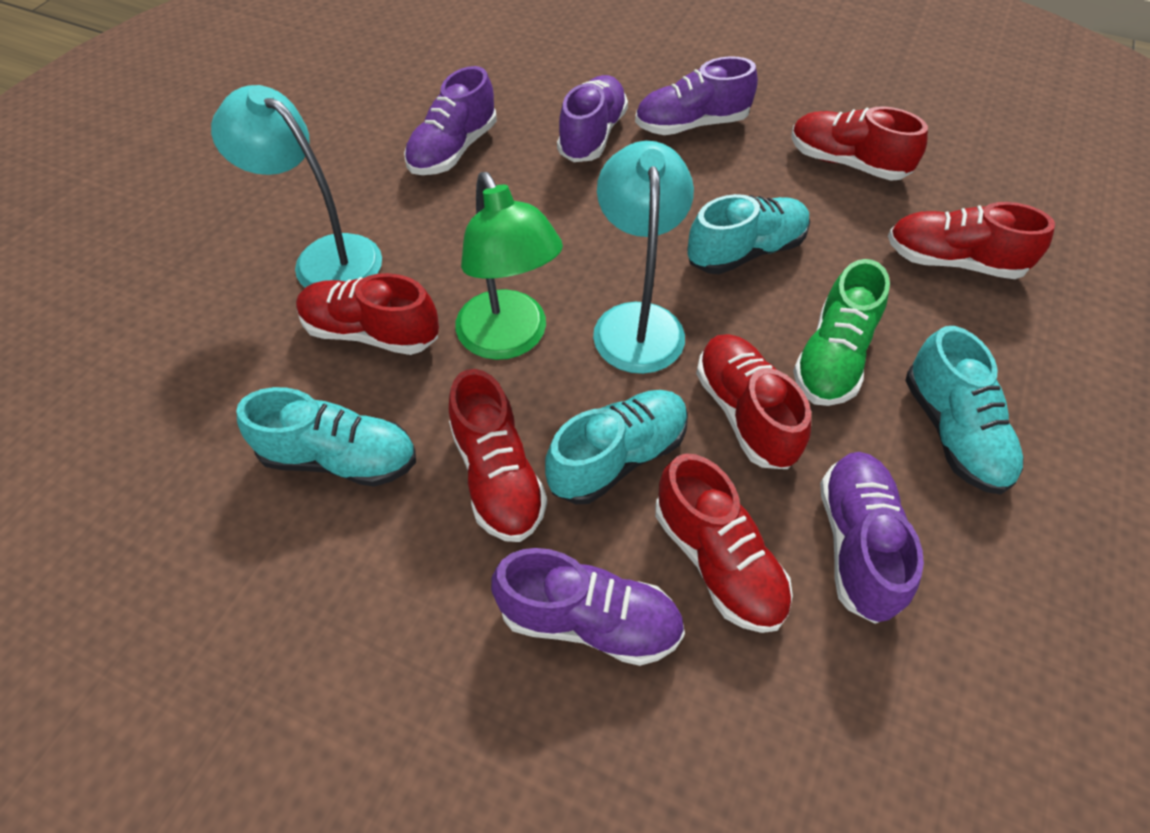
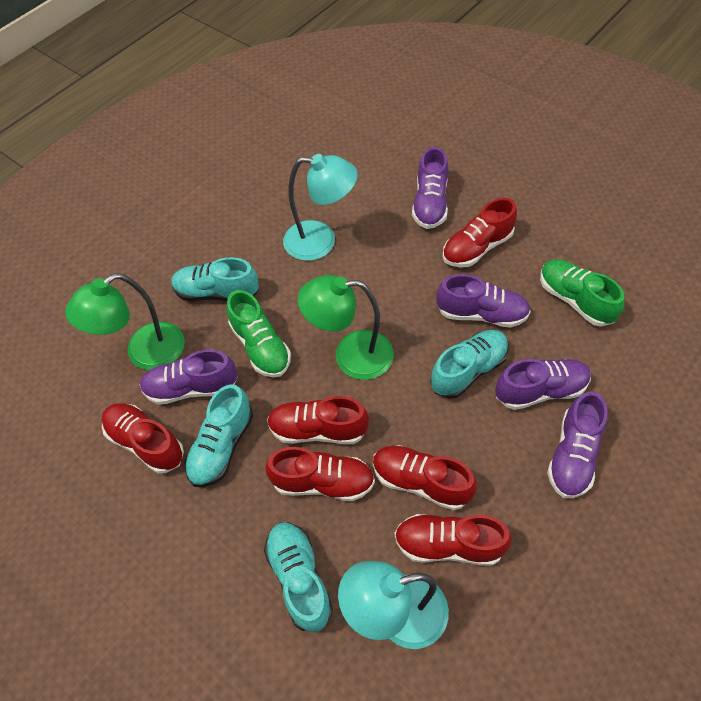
green lamp: 1 -> 2
green shoe: 1 -> 2

